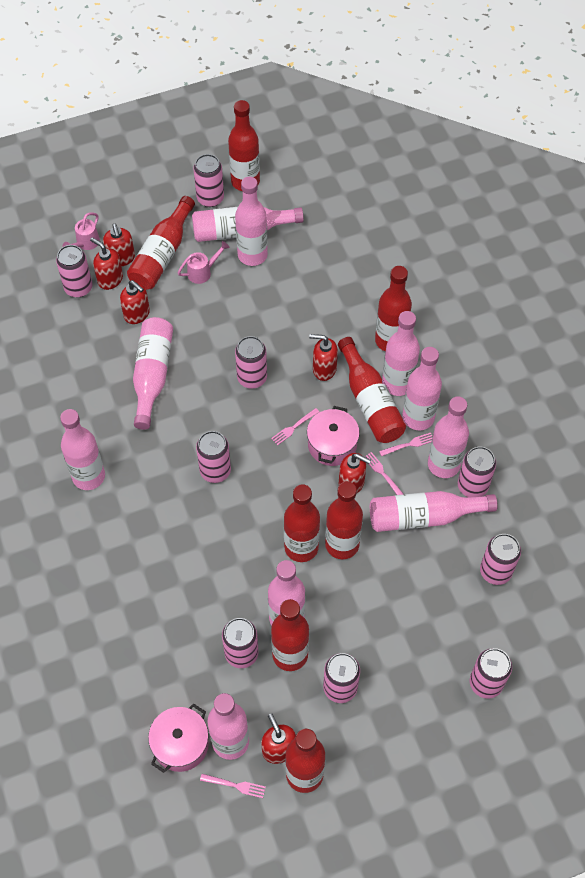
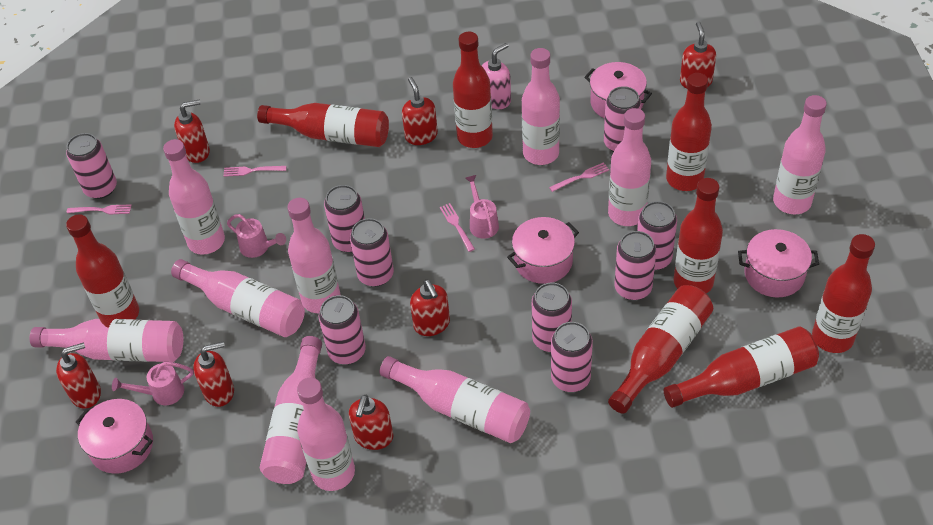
pink pot: 2 -> 4
pink soap dispenser: 0 -> 1
pink watering can: 2 -> 3
red soap dispenser: 6 -> 7

